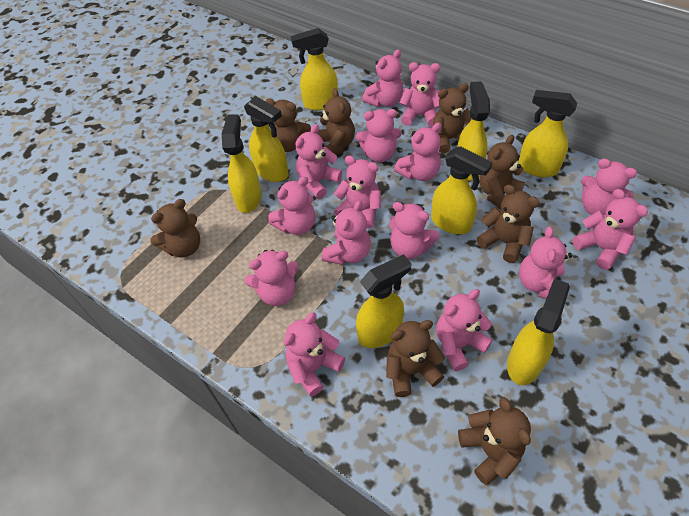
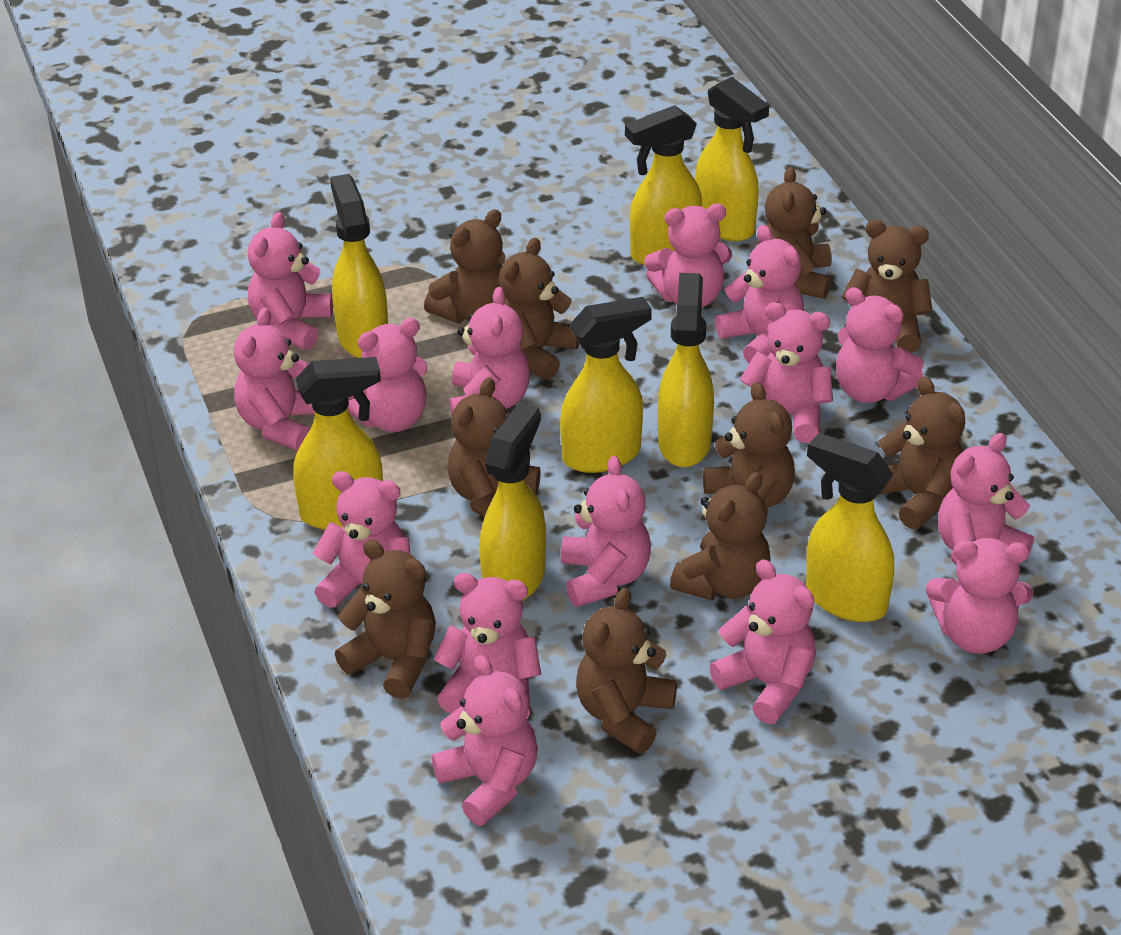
brown teddy bear: 8 -> 10

